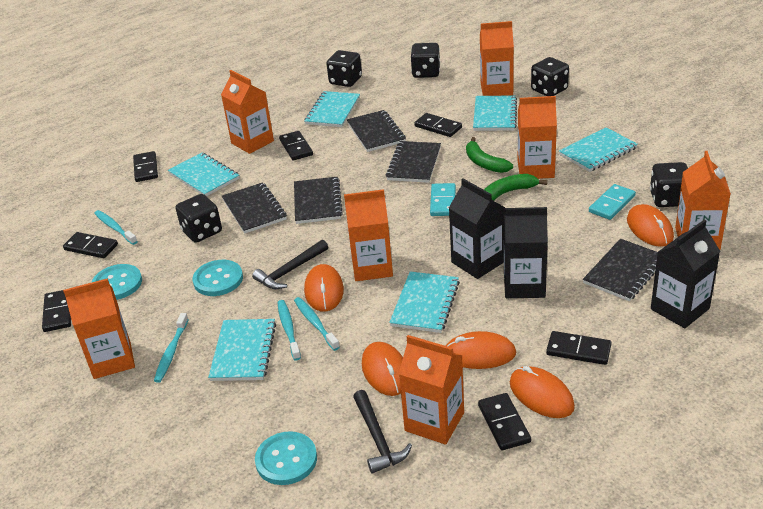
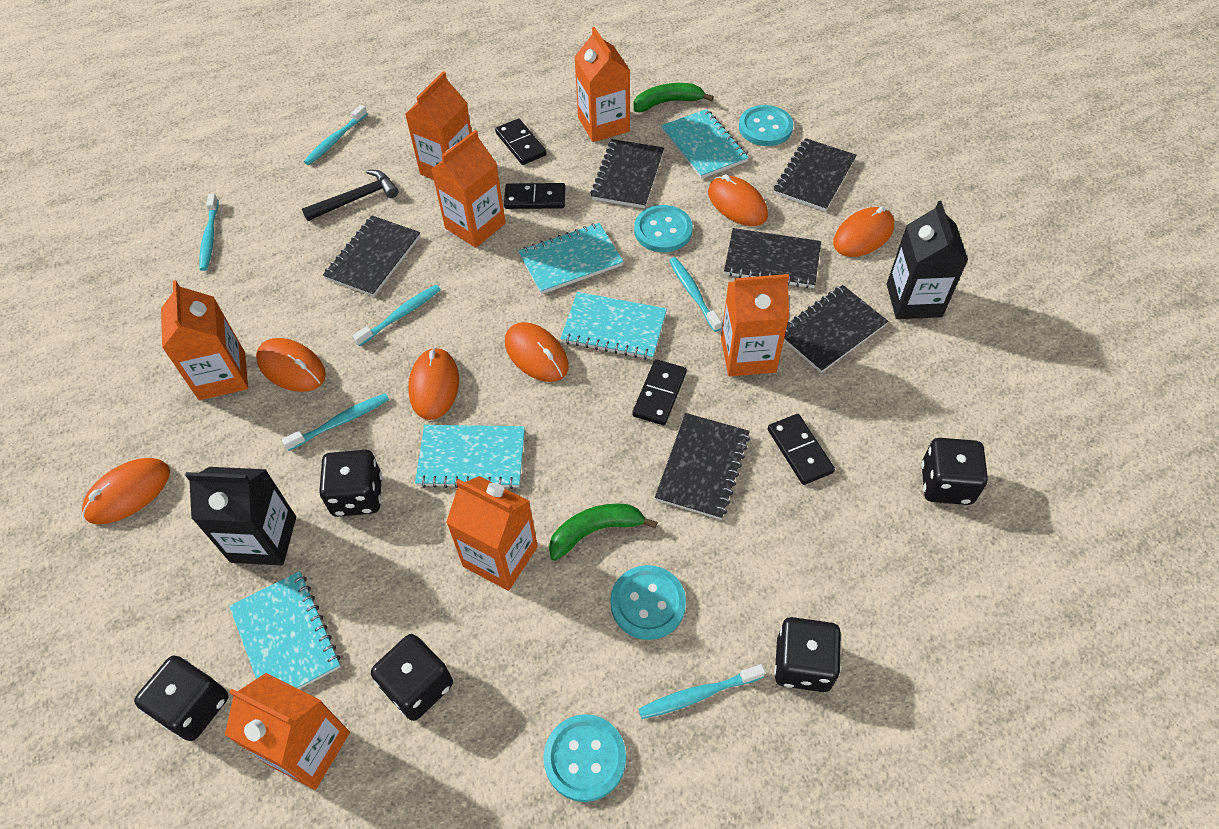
black carton: 3 -> 2
black domino: 7 -> 4
black hammer: 2 -> 1
black notebook: 5 -> 6
orange mouse: 5 -> 6
turquoise button: 3 -> 4
turquoise domino: 2 -> 0
turquoise notebook: 6 -> 5
turquoise toothbrush: 4 -> 6

